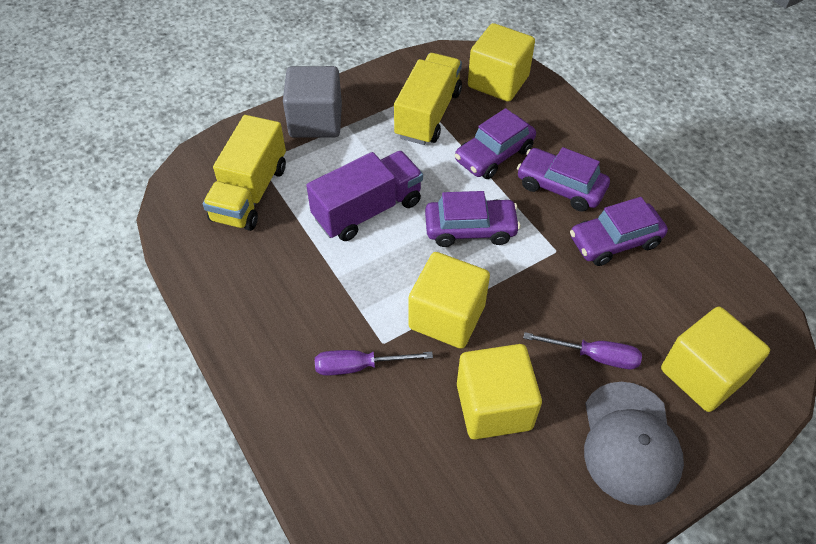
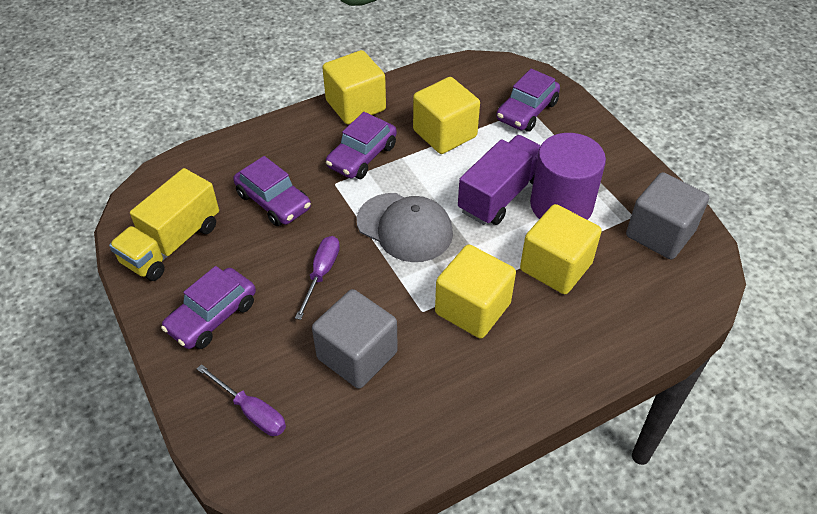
grey cube: 1 -> 2
purple cylinder: 0 -> 1
yellow truck: 2 -> 1

